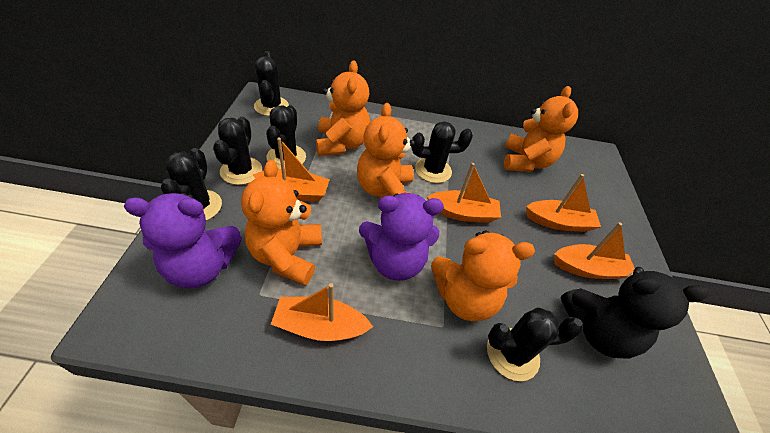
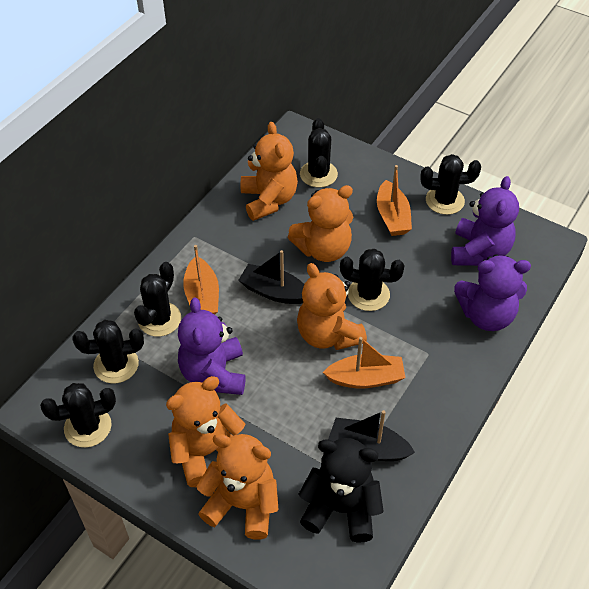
black boat: 0 -> 2
orange boat: 5 -> 3
purple teddy bear: 2 -> 3

